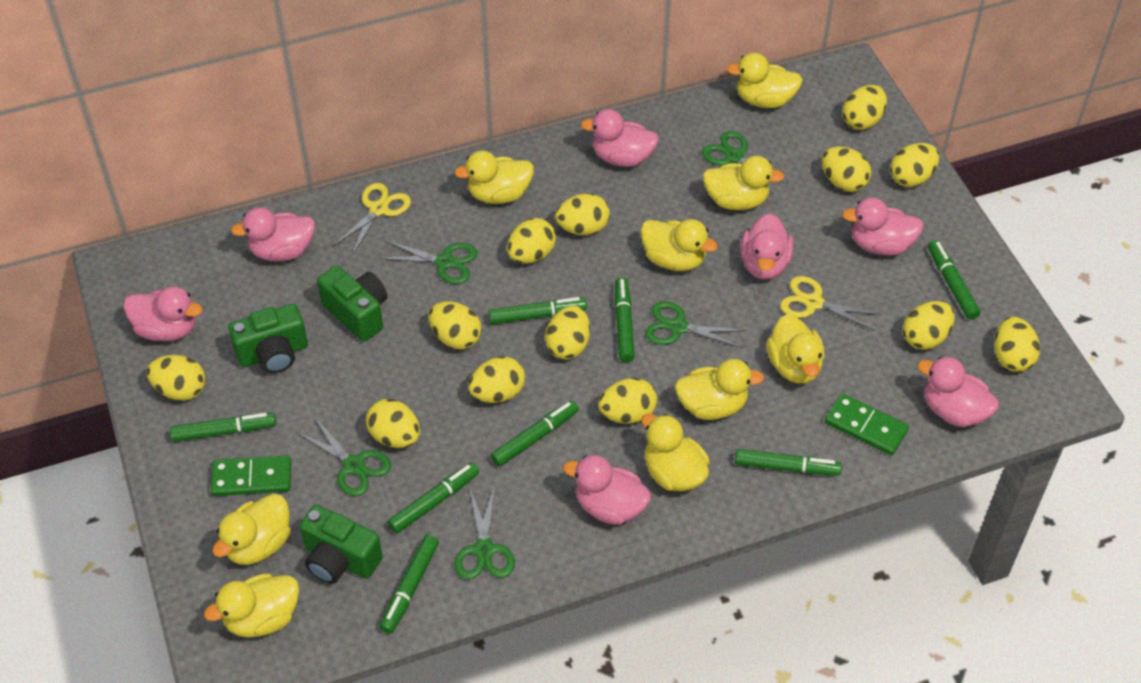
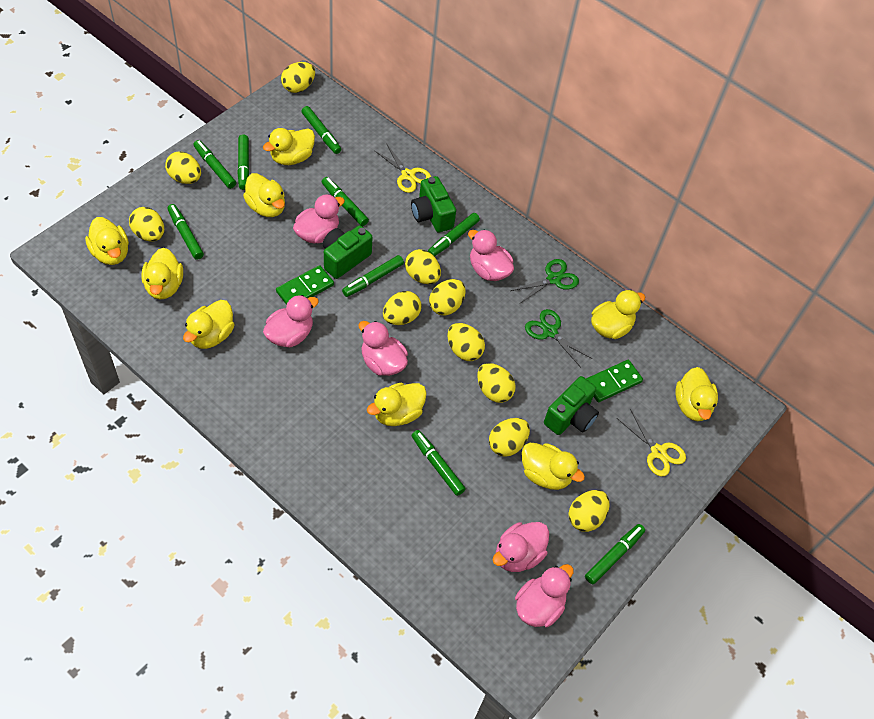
green marker: 8 -> 9
green scissors: 5 -> 2
pink duck: 7 -> 6
yellow egg: 13 -> 10

